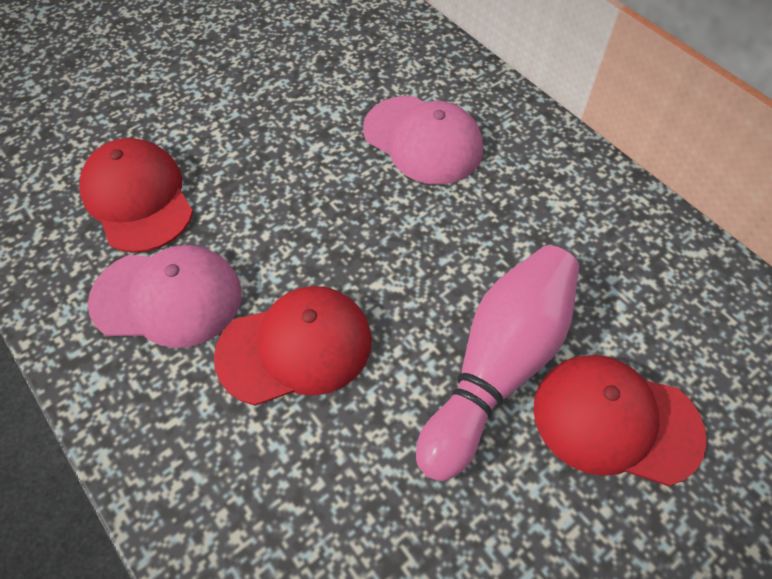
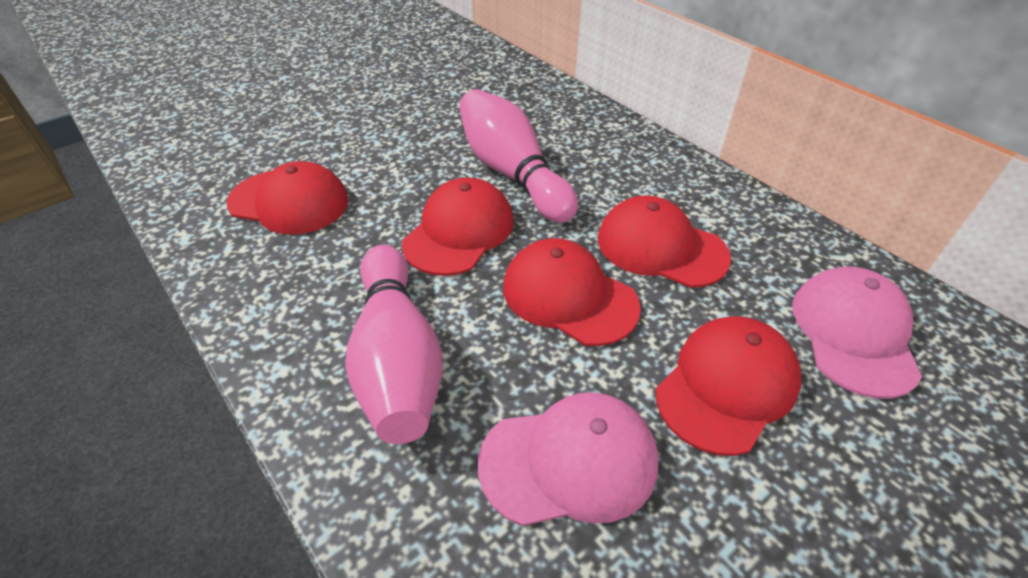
pink bowling pin: 1 -> 2
red cap: 3 -> 5

